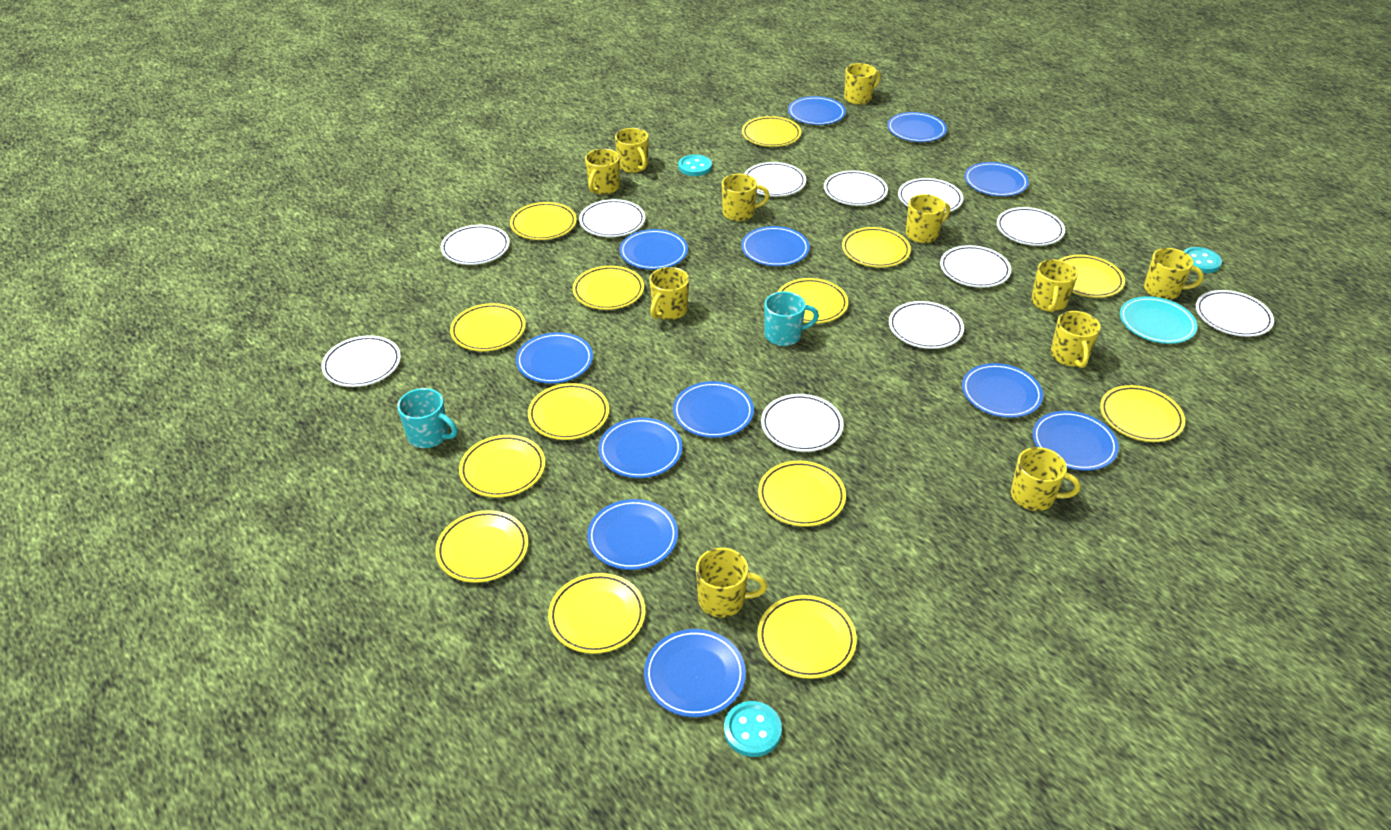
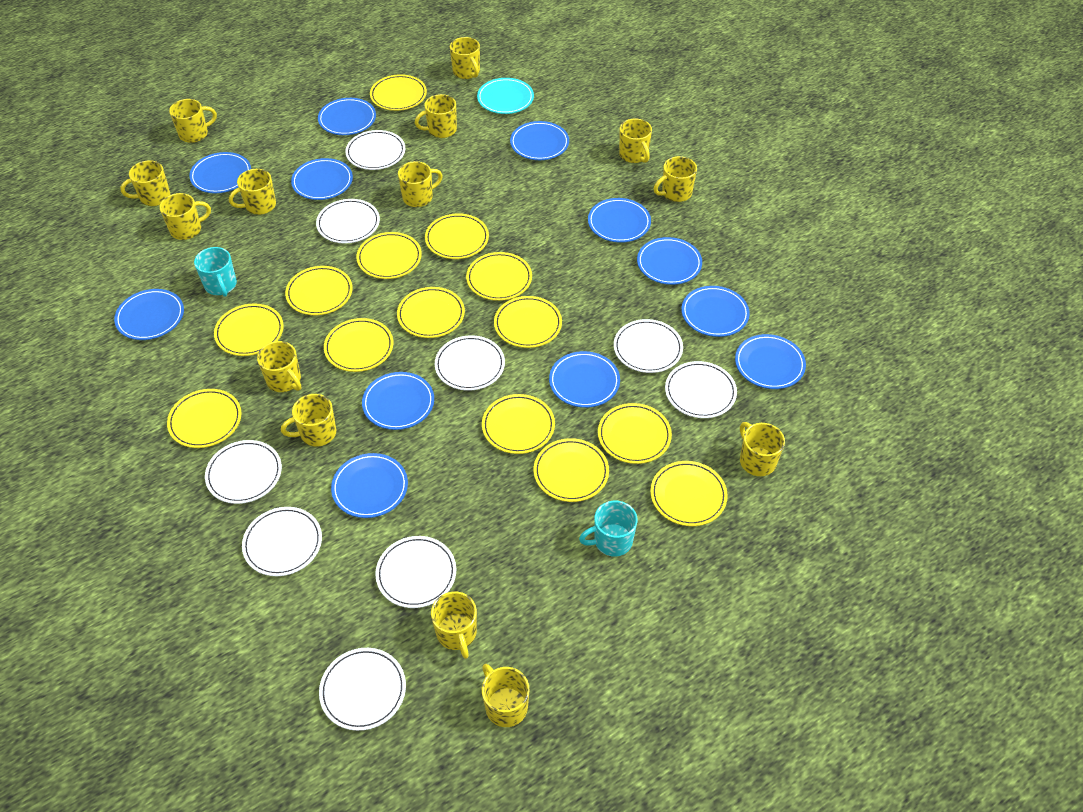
turquoise button: 3 -> 0
white plate: 11 -> 9
yellow mug: 11 -> 14

